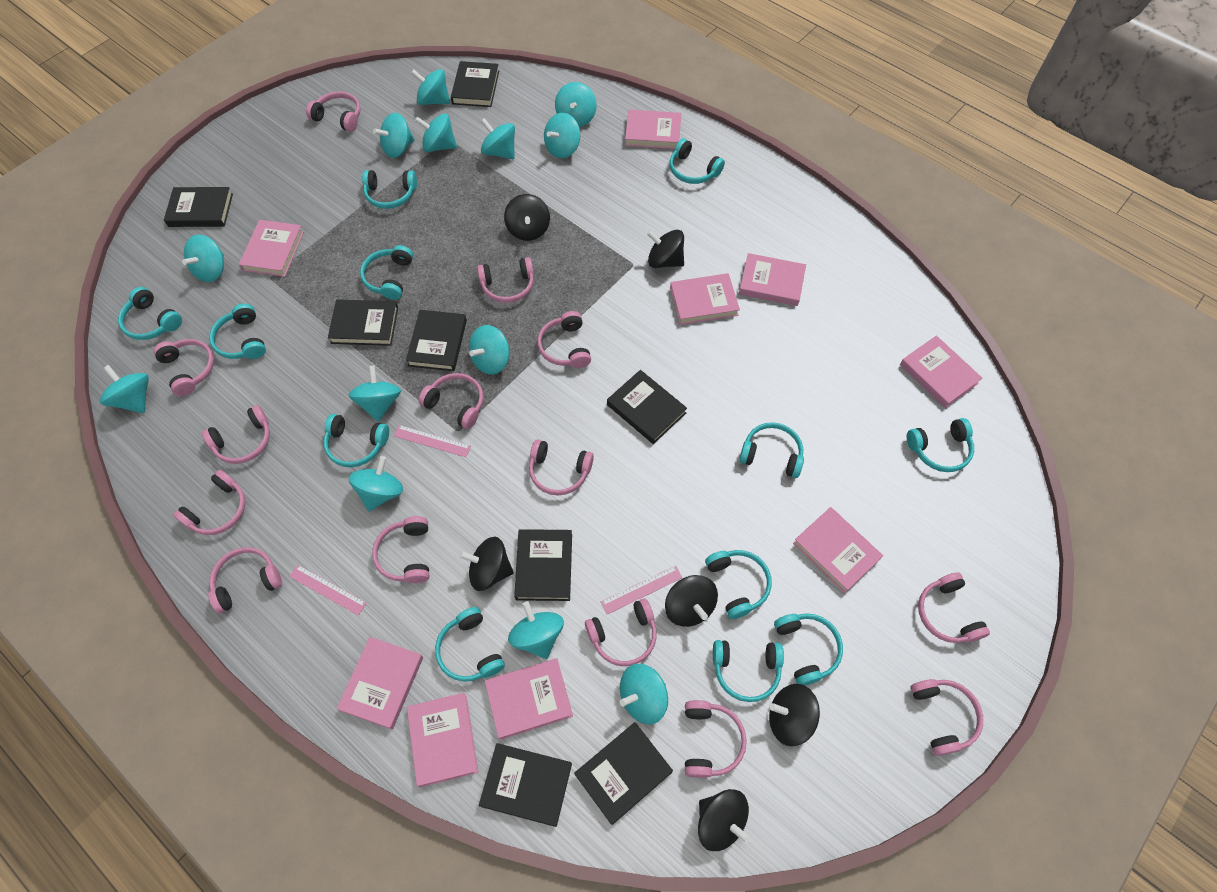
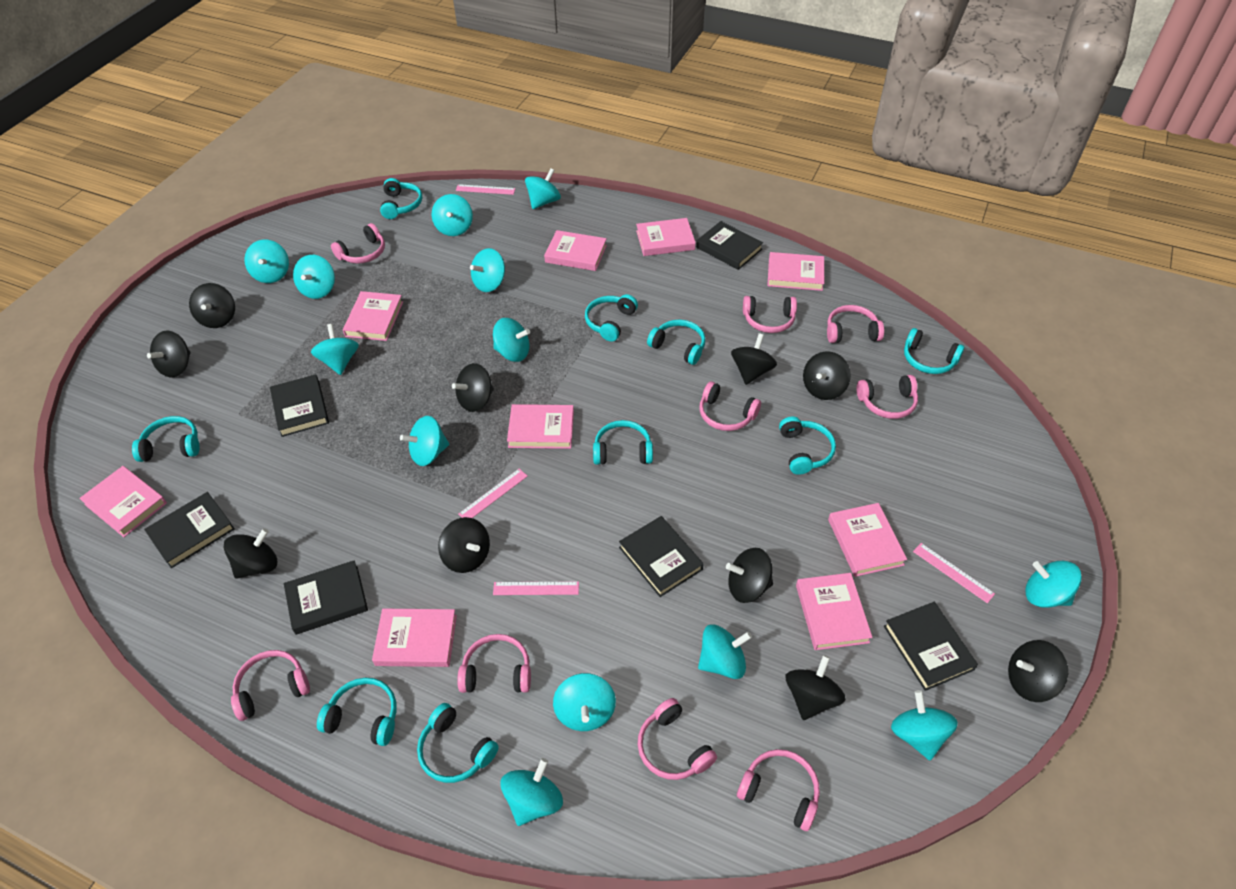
black book: 8 -> 6
black spinning top: 6 -> 10
pink headphones: 14 -> 9
pink ruler: 3 -> 4
turquoise headphones: 12 -> 9

